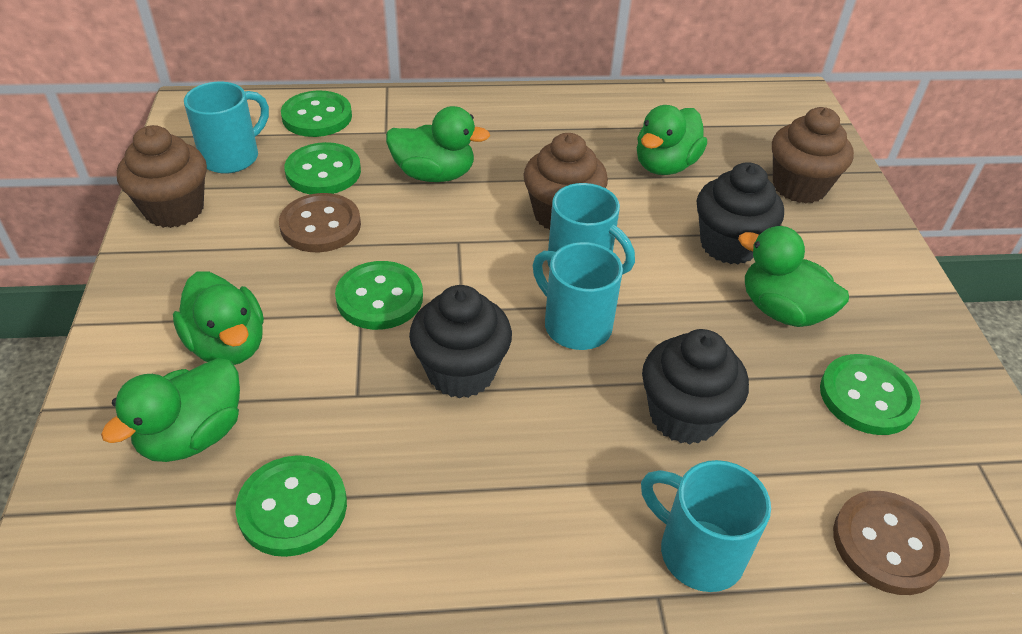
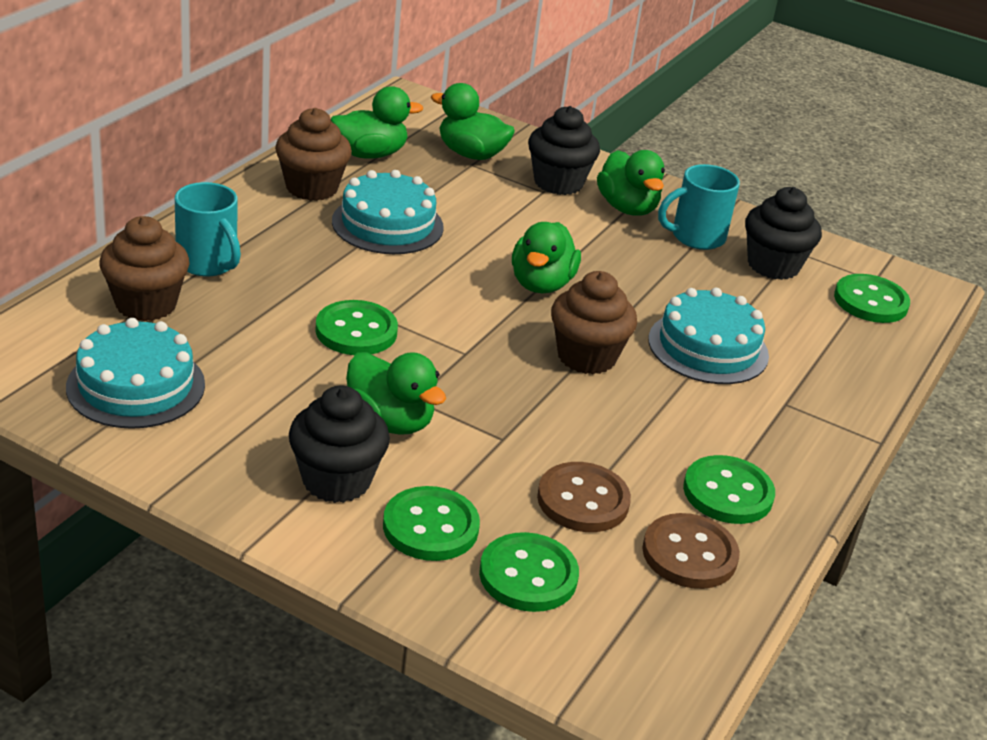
turquoise cake: 0 -> 3
turquoise mug: 4 -> 2

